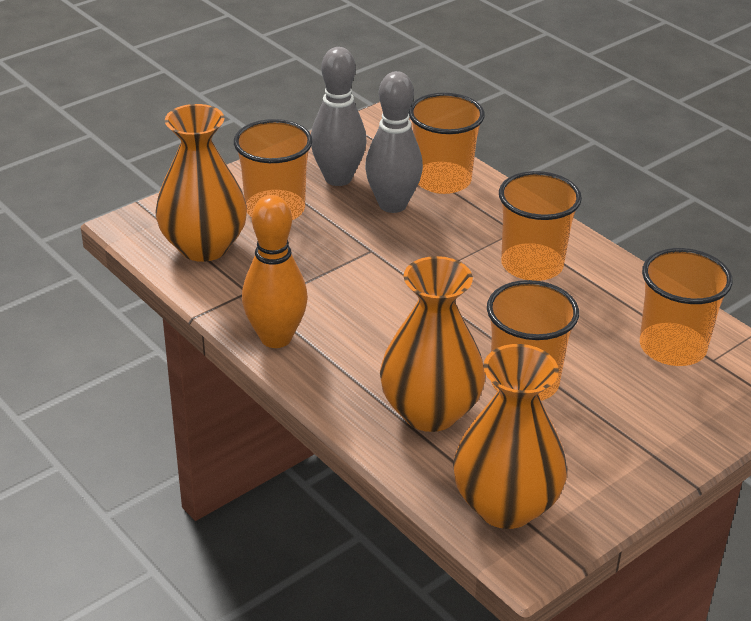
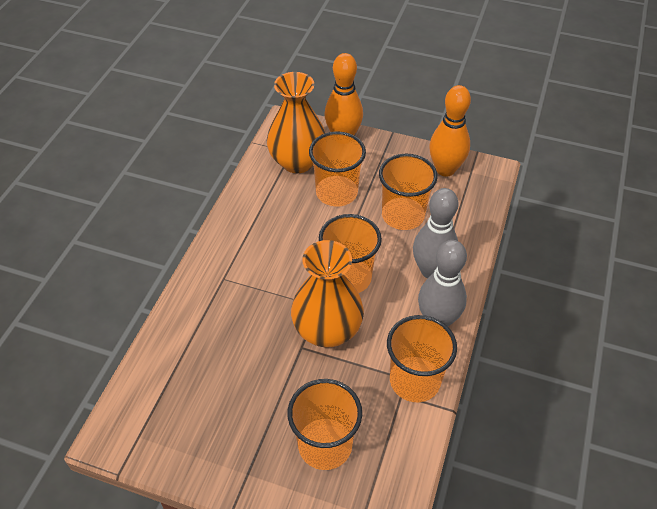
orange bowling pin: 1 -> 2
orange vase: 3 -> 2

